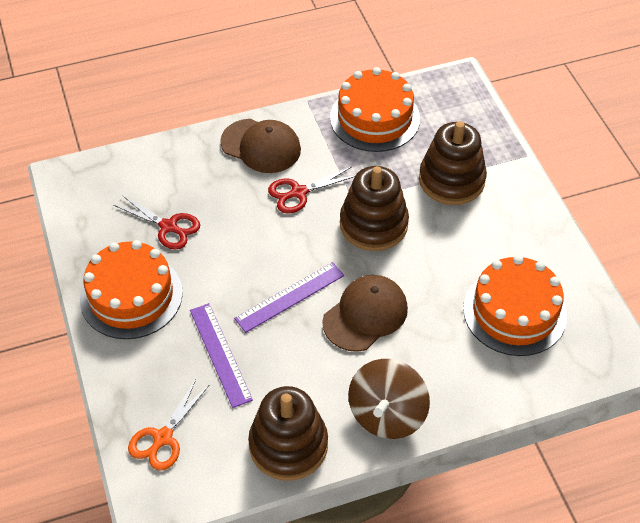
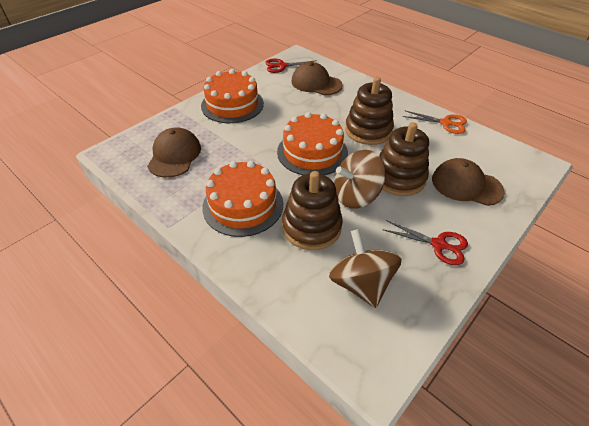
brown cap: 2 -> 3
brown spinning top: 1 -> 2
purple ruler: 2 -> 0

